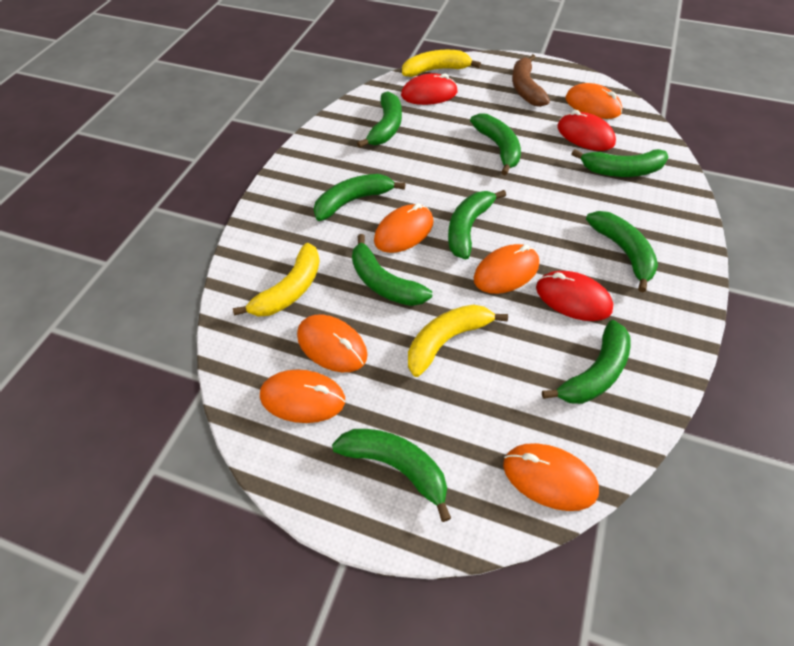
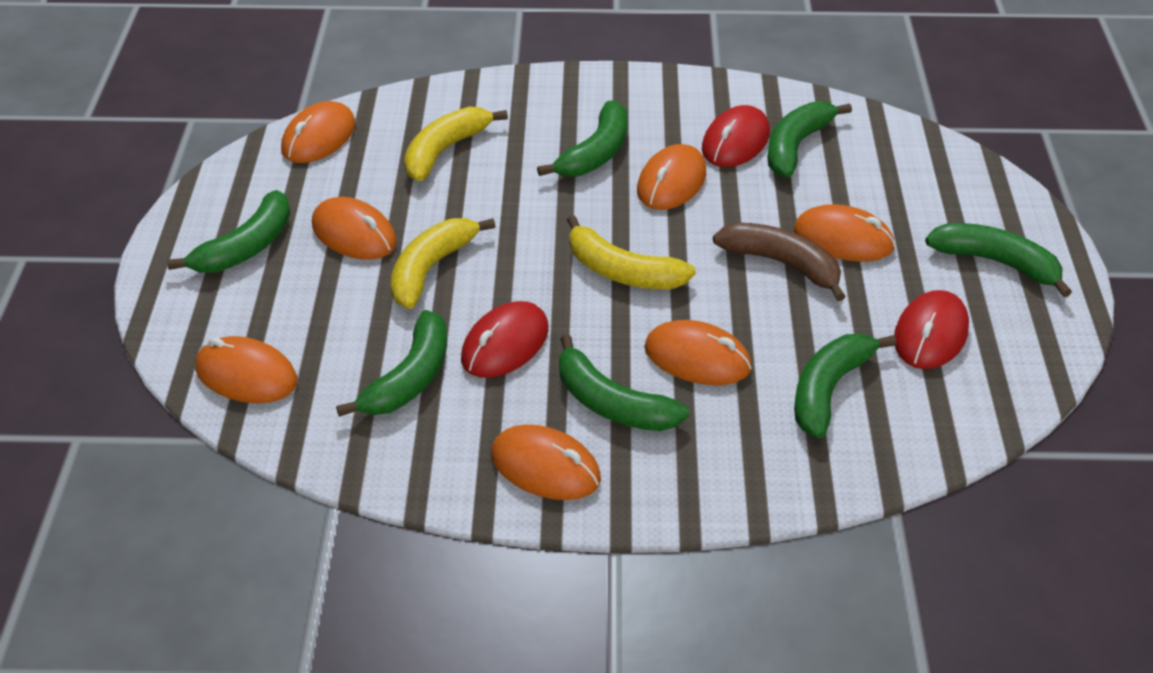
green banana: 9 -> 7
orange mouse: 6 -> 7

